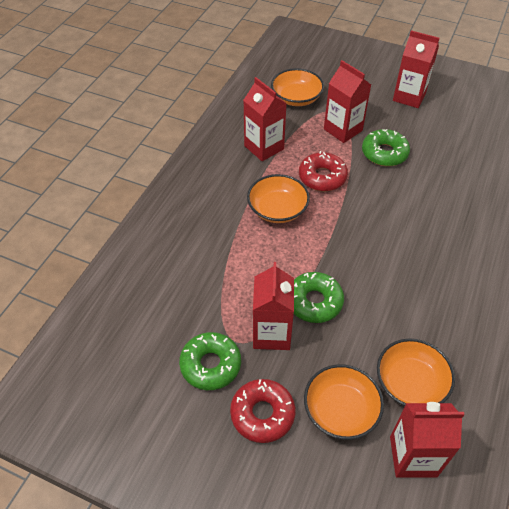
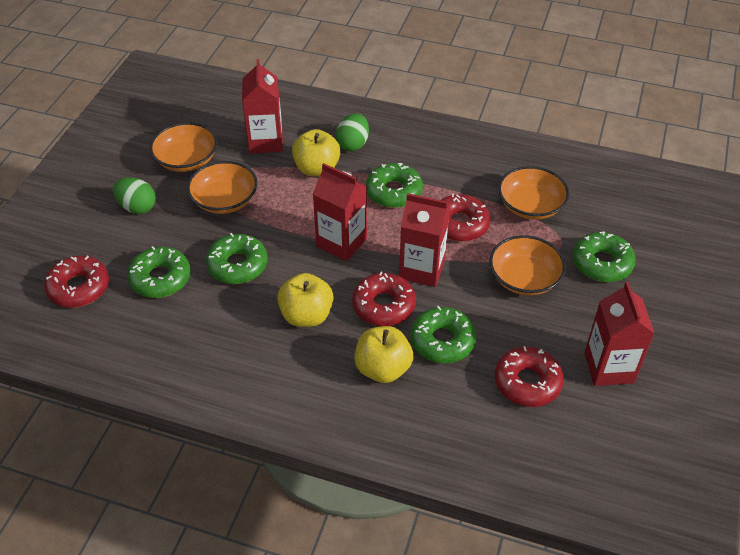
green donut: 3 -> 5
green egg: 0 -> 2
red carton: 5 -> 4
red donut: 2 -> 4
yellow apple: 0 -> 3

